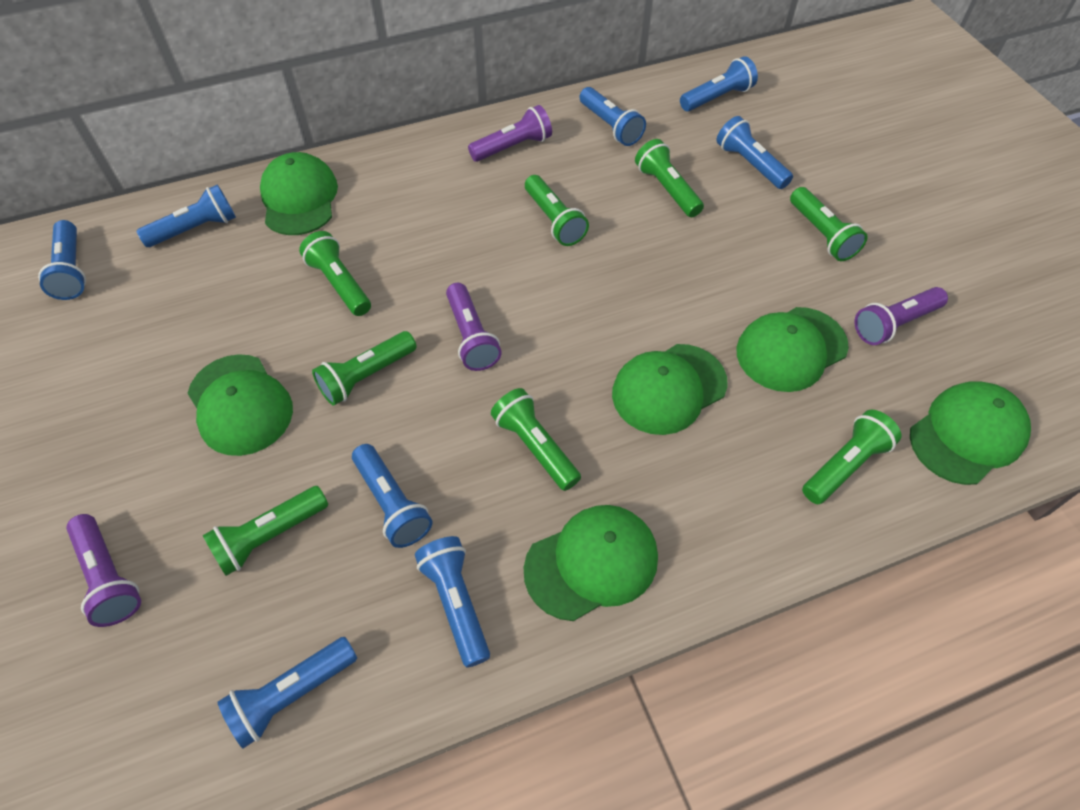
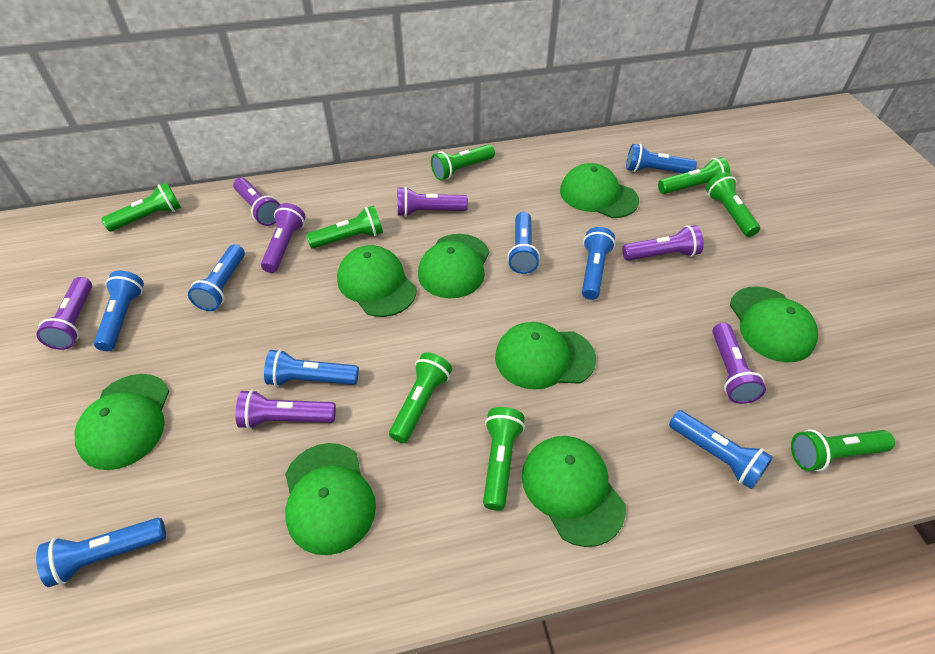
green cap: 6 -> 8
purple flashlight: 4 -> 7

